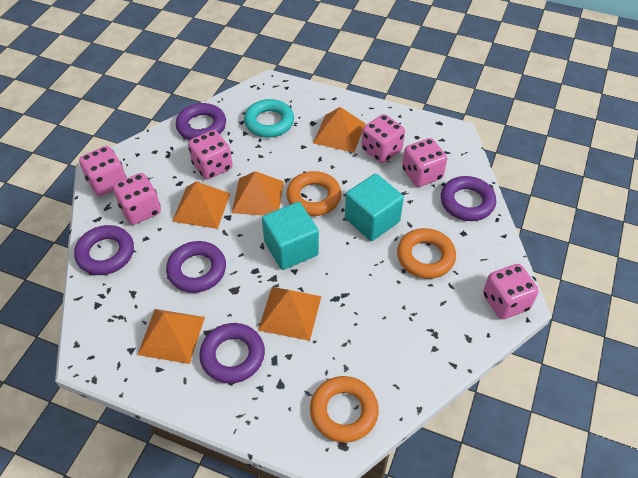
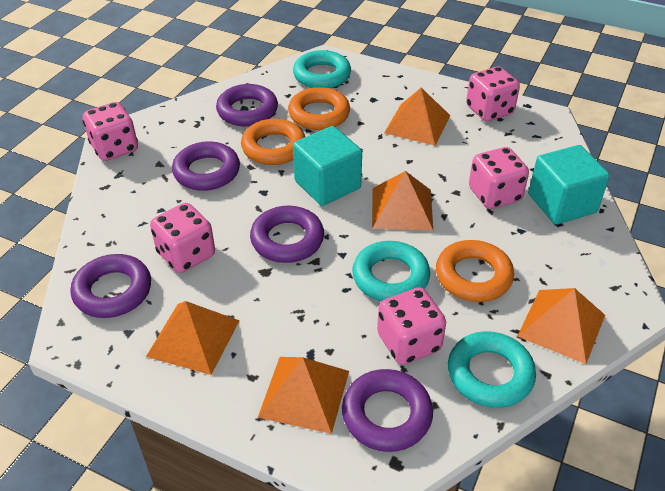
pink dice: 6 -> 5
turquoise ring: 1 -> 3

